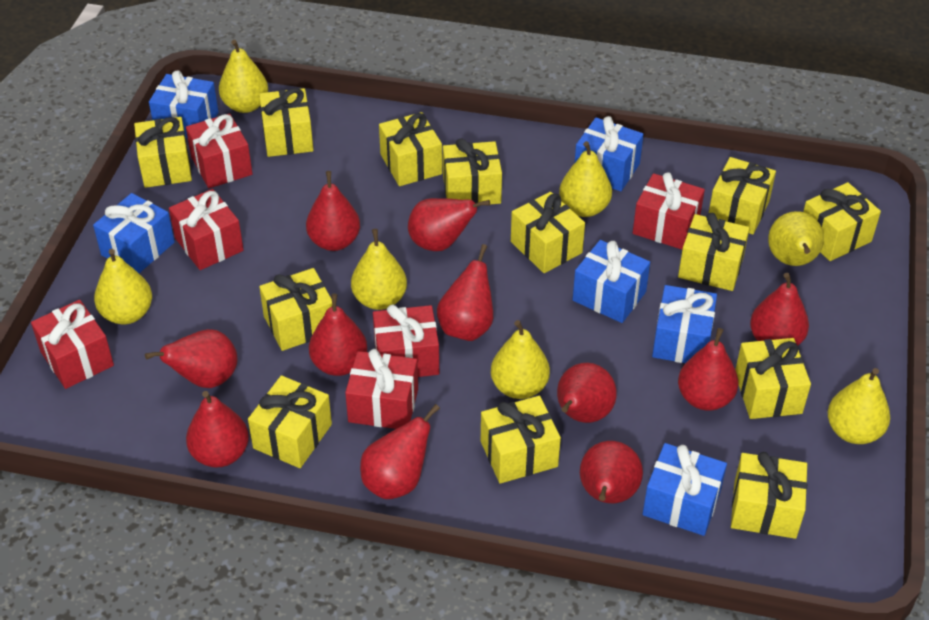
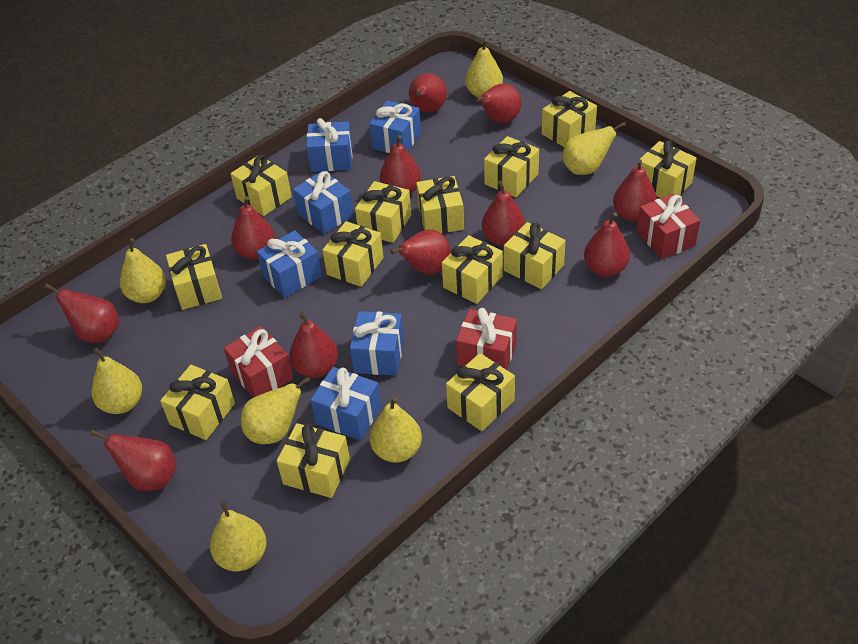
red gift: 6 -> 3

